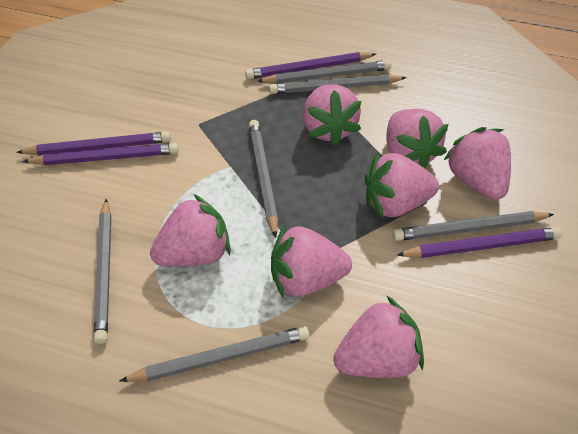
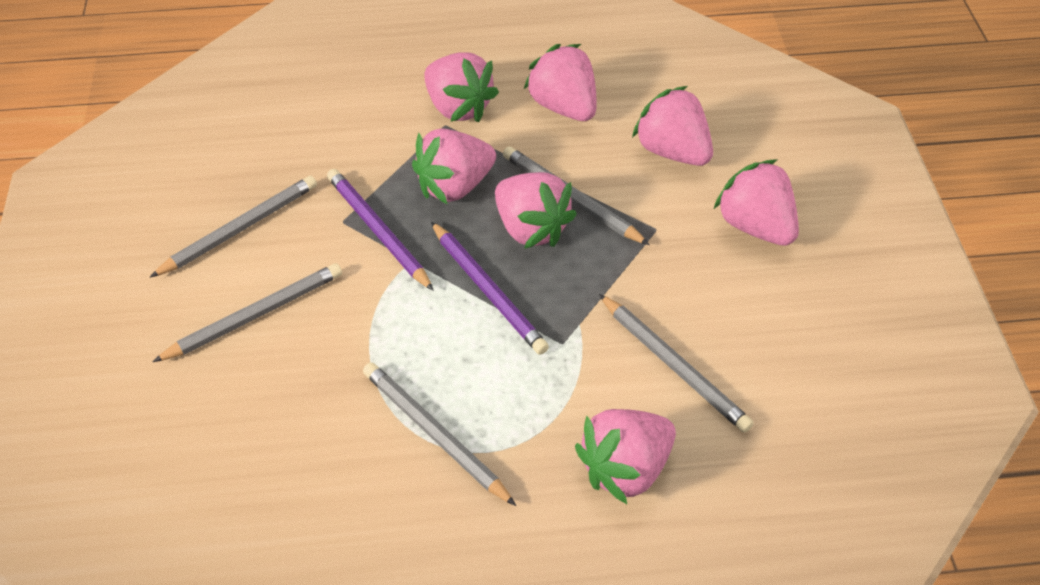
grey pencil: 6 -> 5
purple pencil: 4 -> 2

